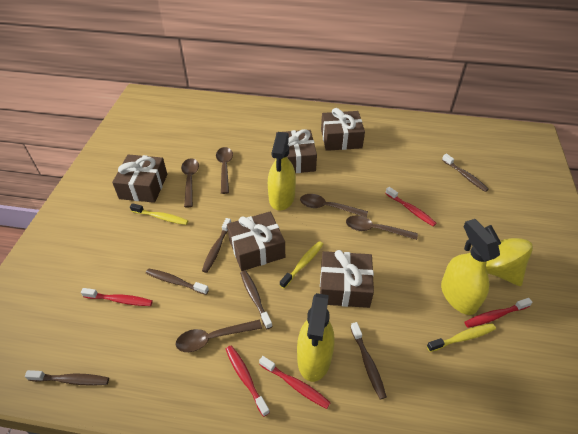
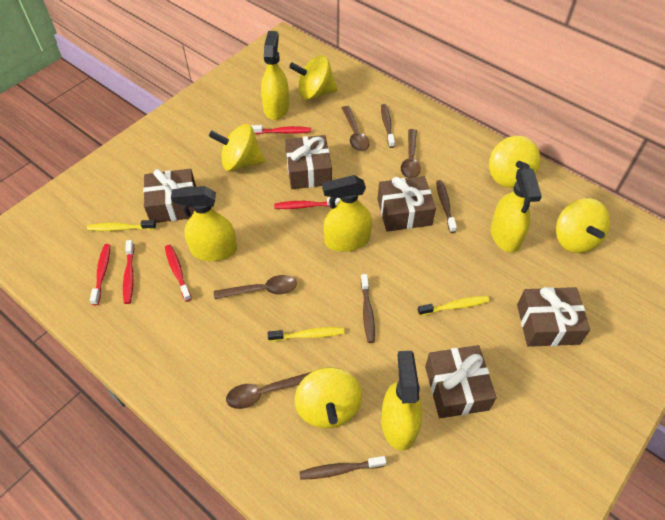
brown spoon: 5 -> 4
brown toothbrush: 6 -> 4
yellow spinning top: 1 -> 5
yellow spray bottle: 3 -> 5

